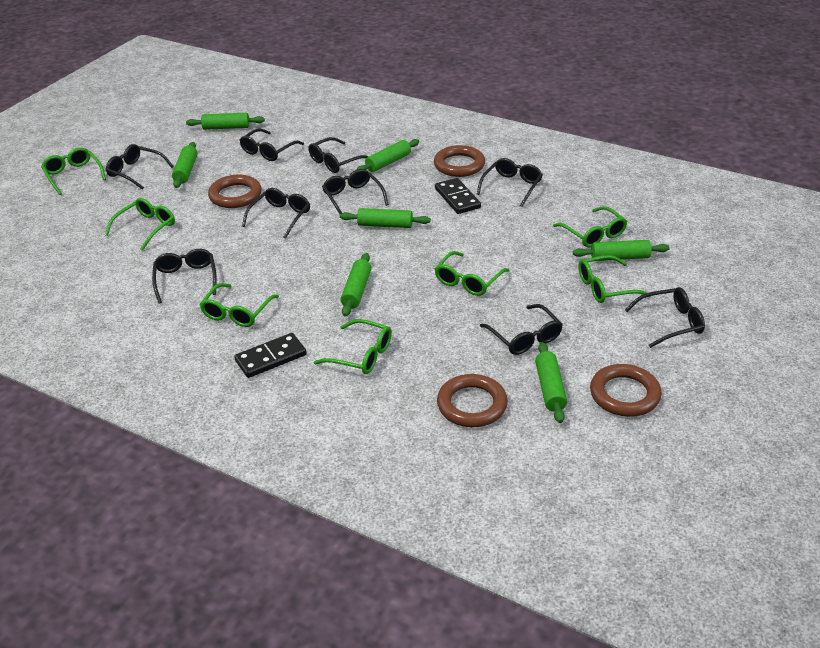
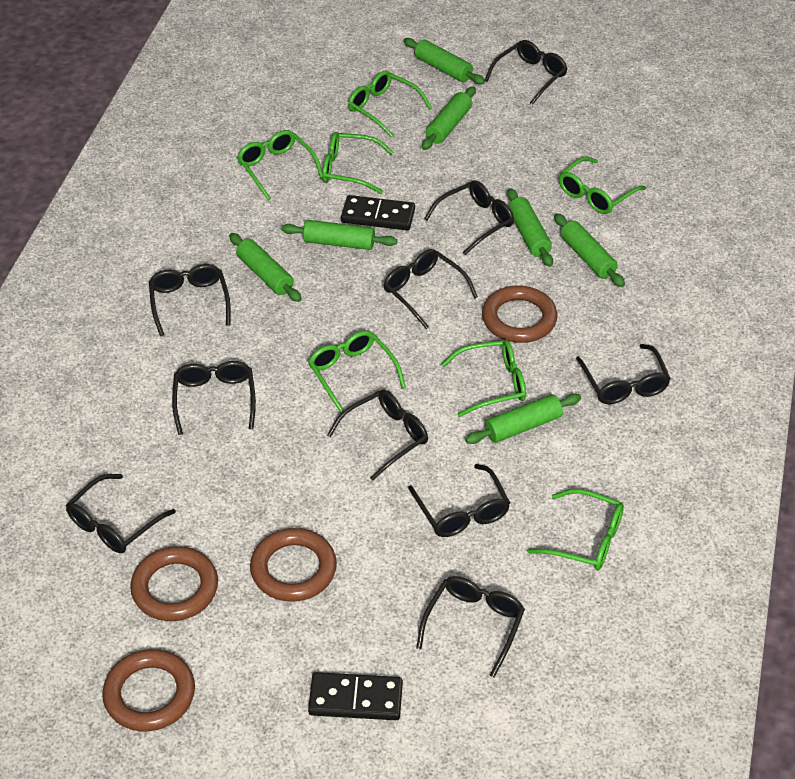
black glasses: 9 -> 10

